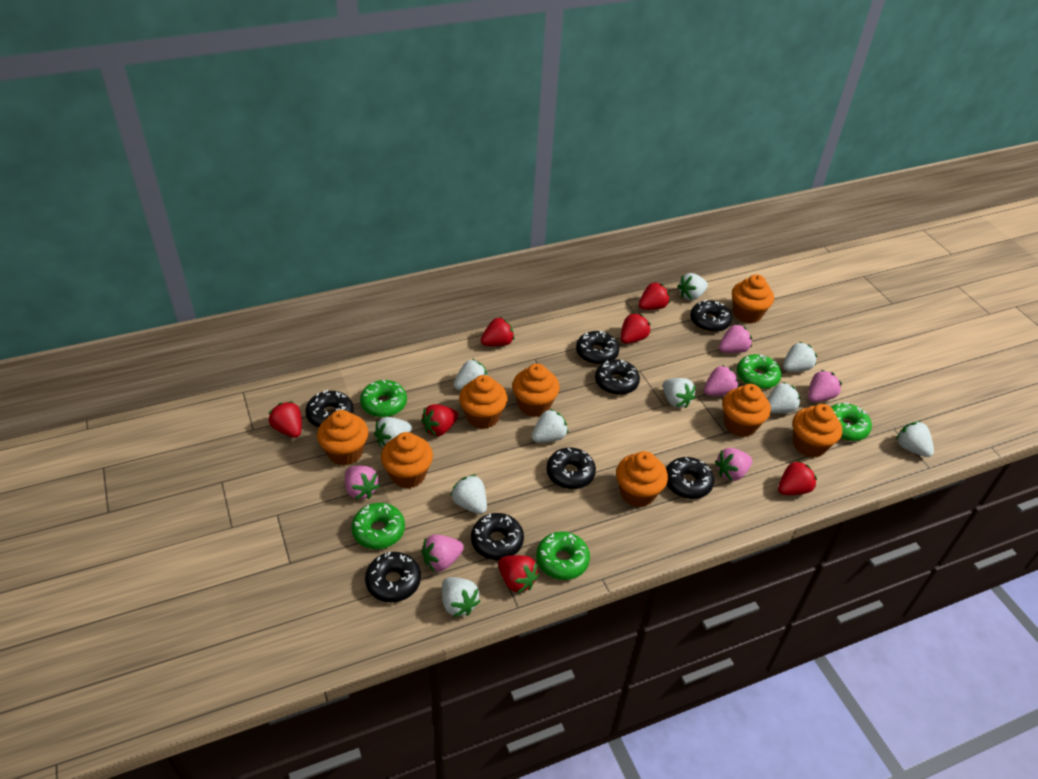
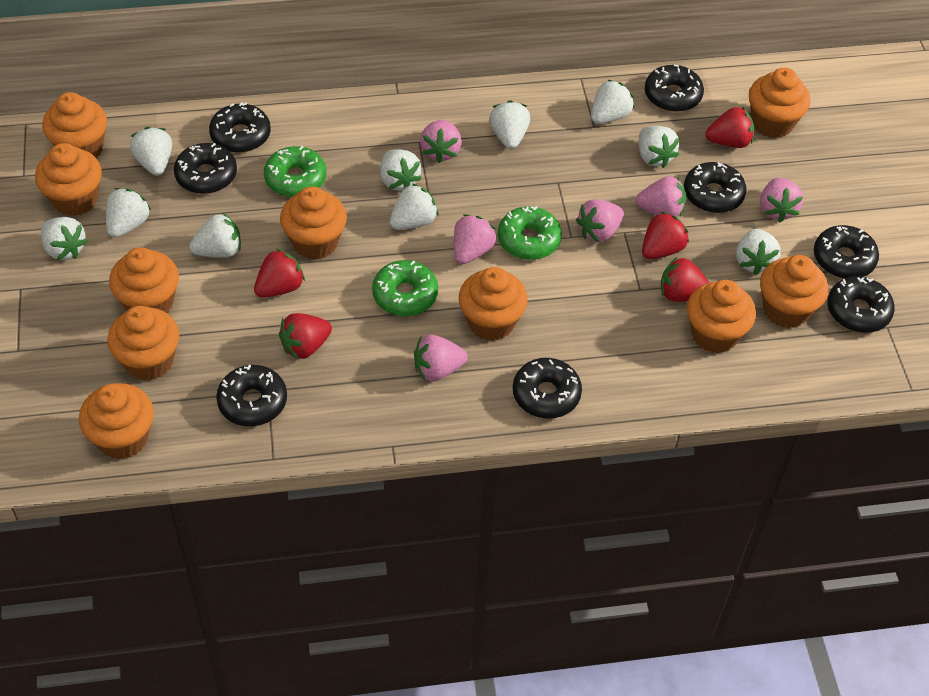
green donut: 5 -> 3
orange cupcake: 8 -> 10
red strawberry: 7 -> 5

